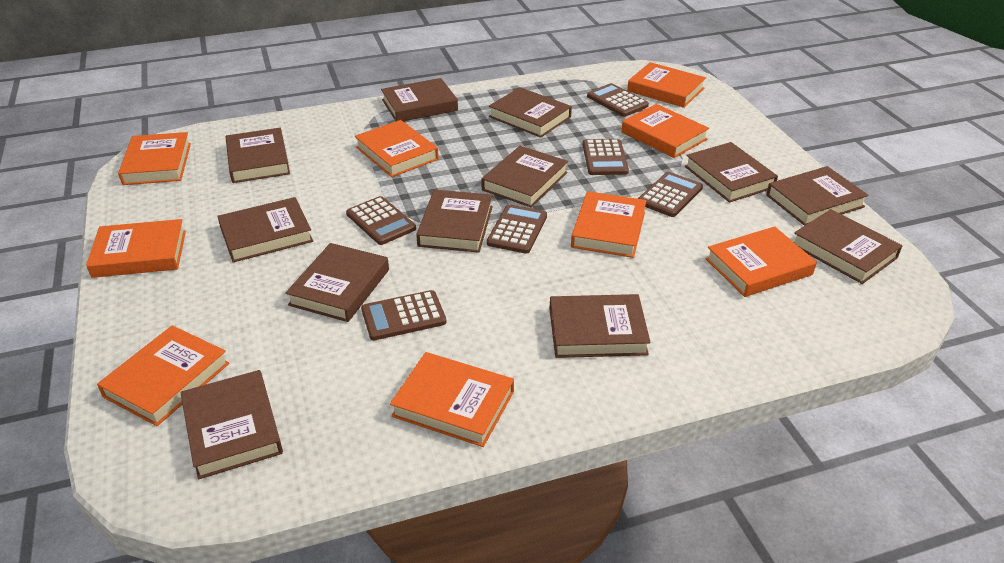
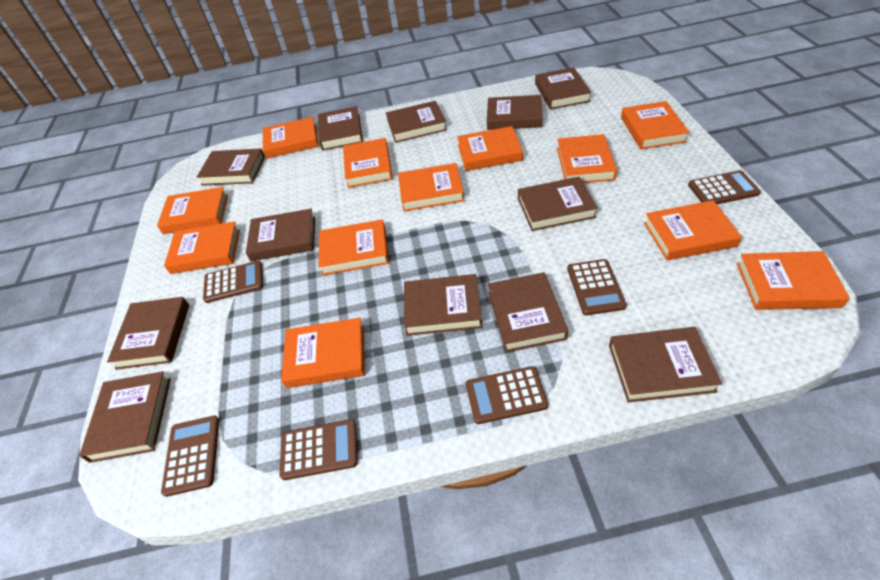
orange book: 9 -> 12

